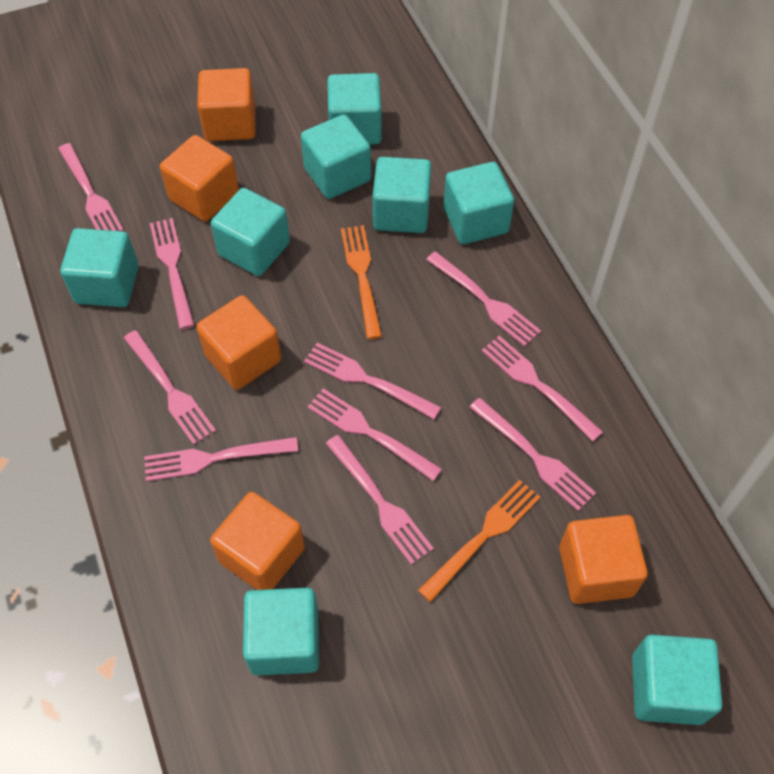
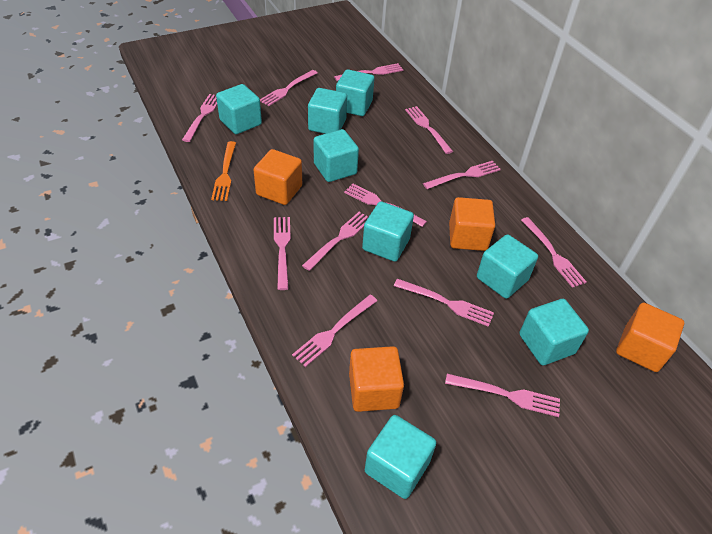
orange cube: 5 -> 4
orange fork: 2 -> 1
pink fork: 10 -> 12

